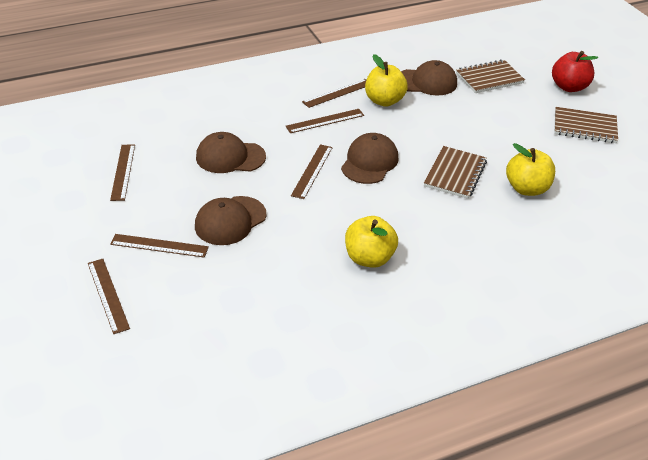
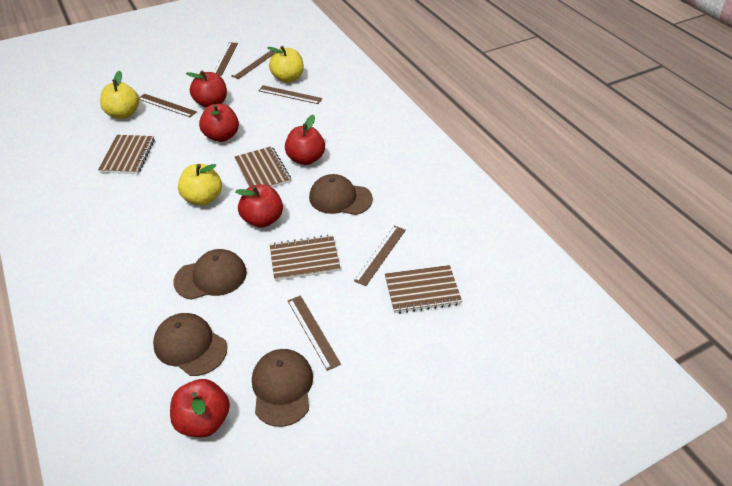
brown notebook: 3 -> 4
red apple: 1 -> 5

